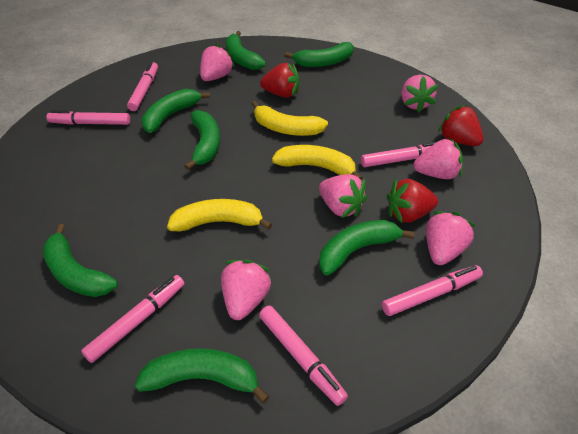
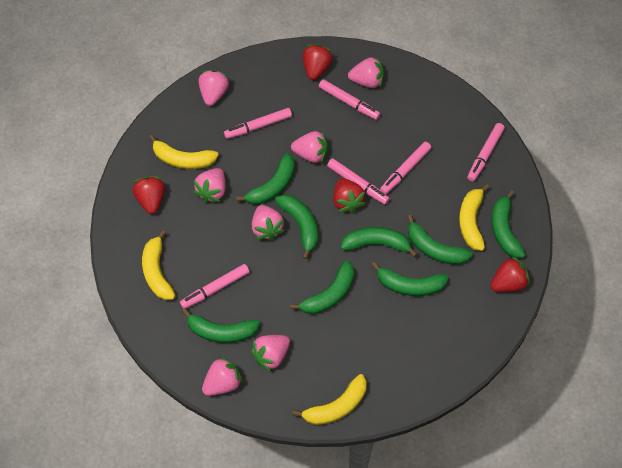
green banana: 7 -> 8
pink strawberry: 6 -> 7
red strawberry: 3 -> 4
yellow banana: 3 -> 4

